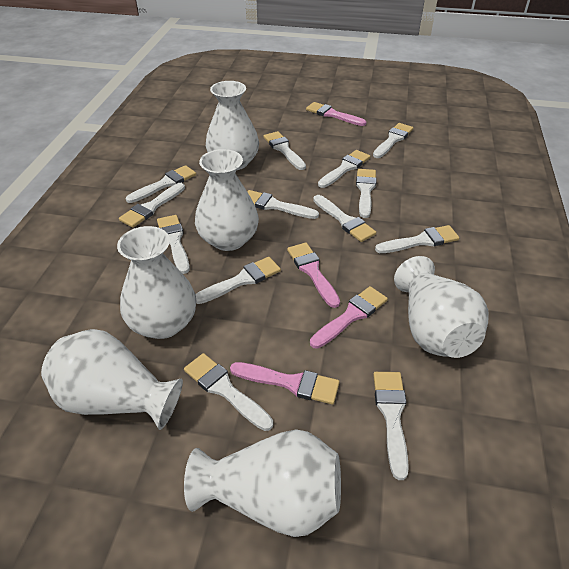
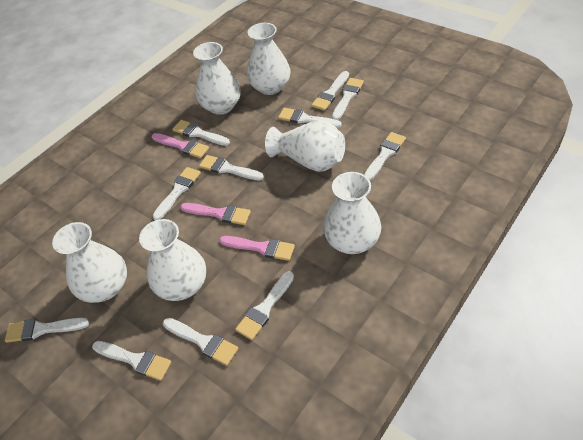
pink brush: 4 -> 3
white brush: 13 -> 11

